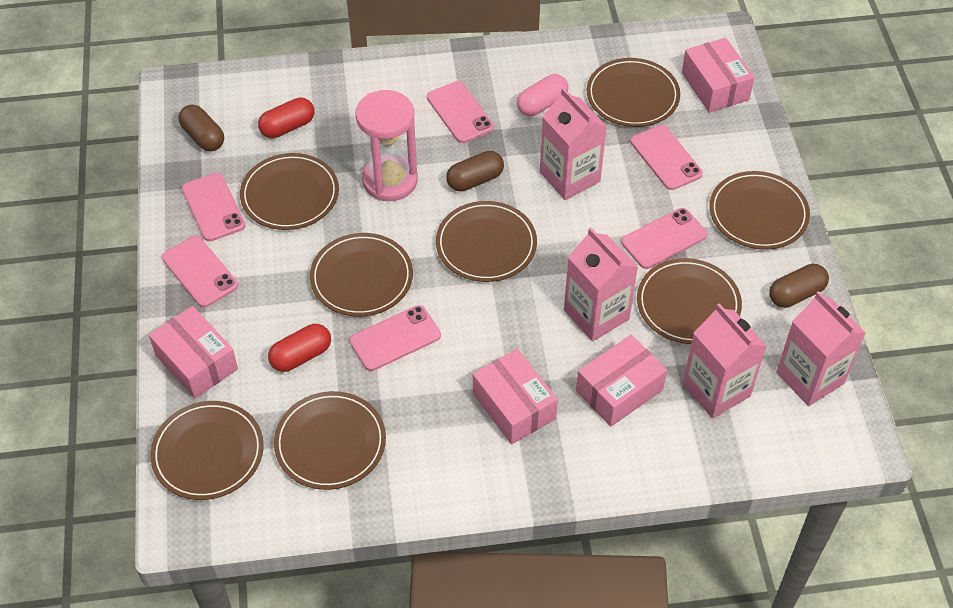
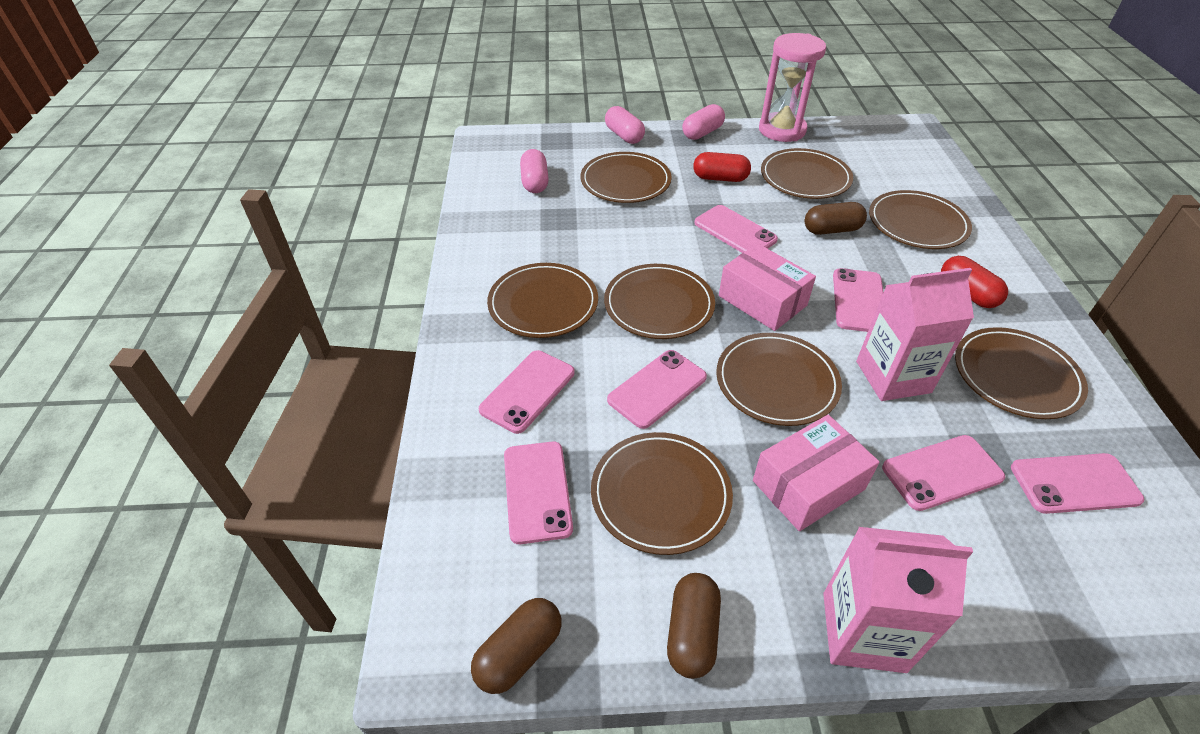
pink box: 4 -> 2
pink capsule: 1 -> 3
pink carton: 4 -> 2
pink phone: 6 -> 7

